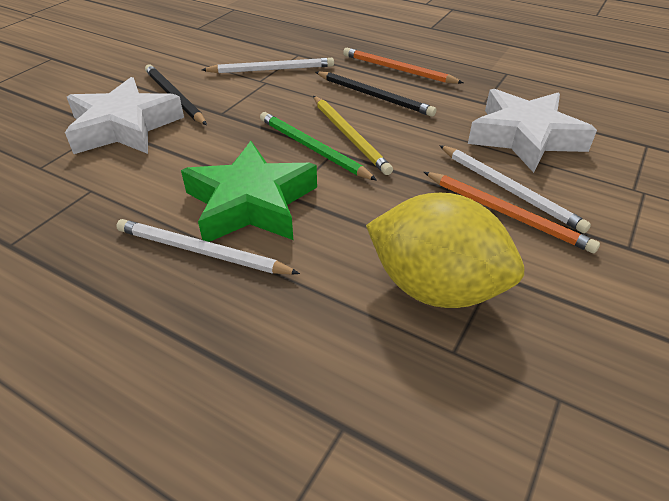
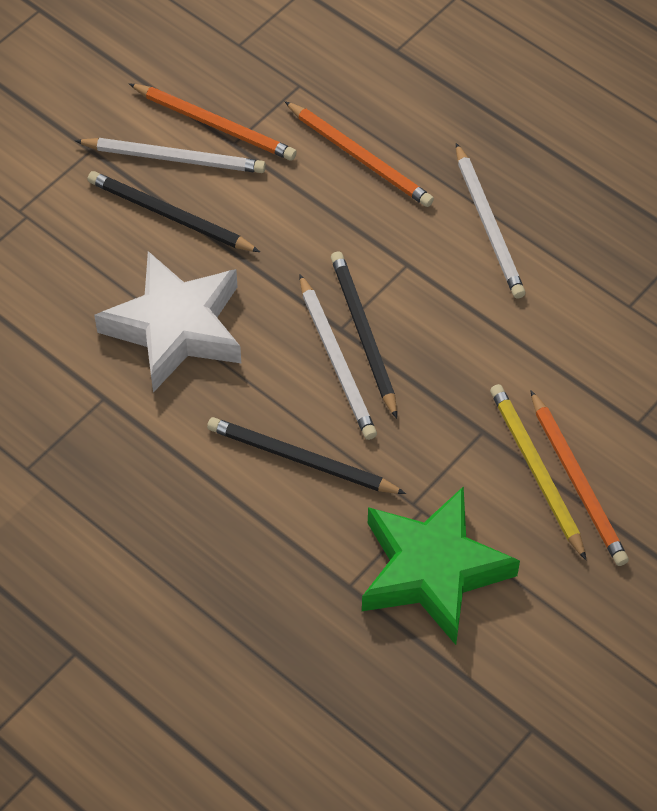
black pencil: 2 -> 3
green pencil: 1 -> 0
orange pencil: 2 -> 3
white star: 2 -> 1
yellow lemon: 1 -> 0

